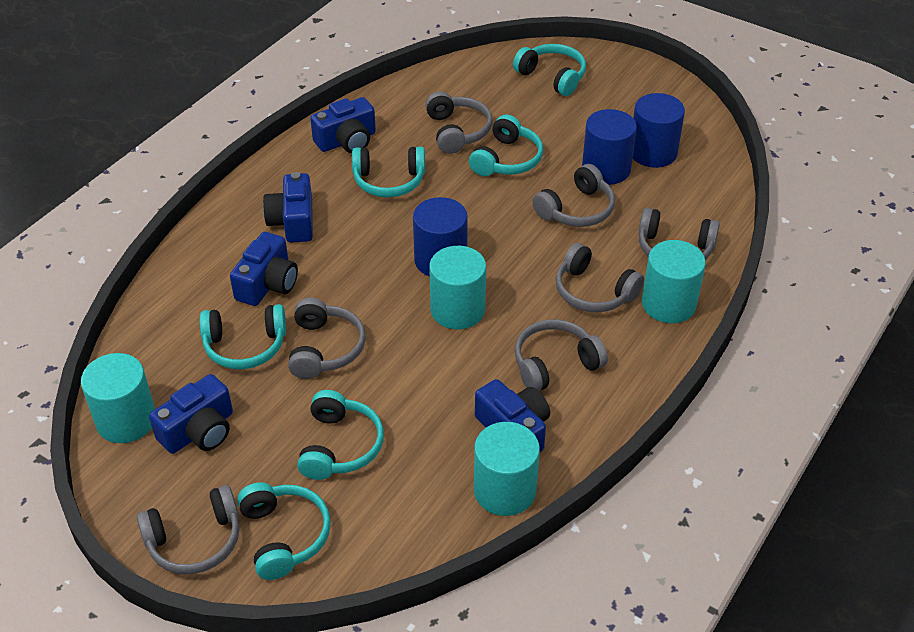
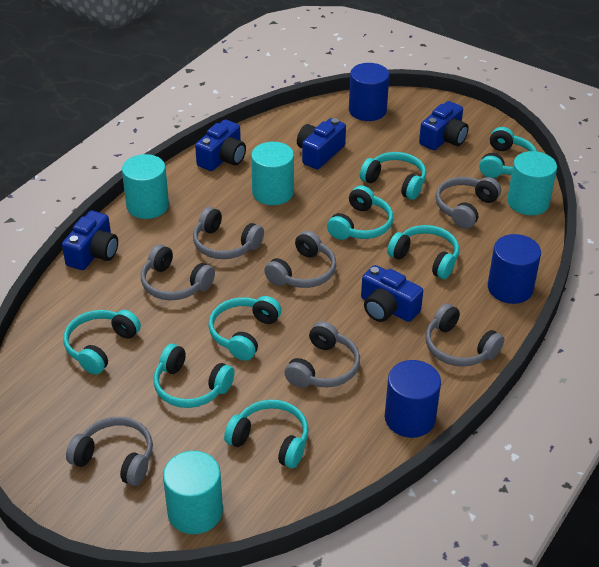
turquoise headphones: 6 -> 8

